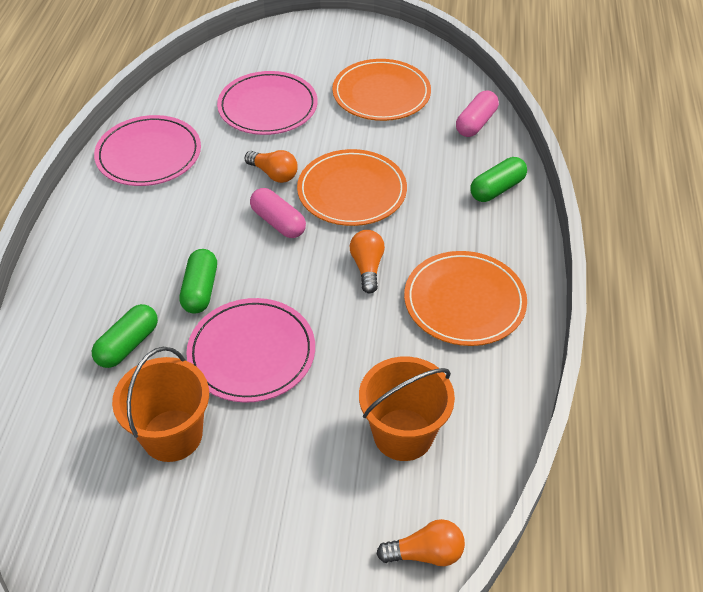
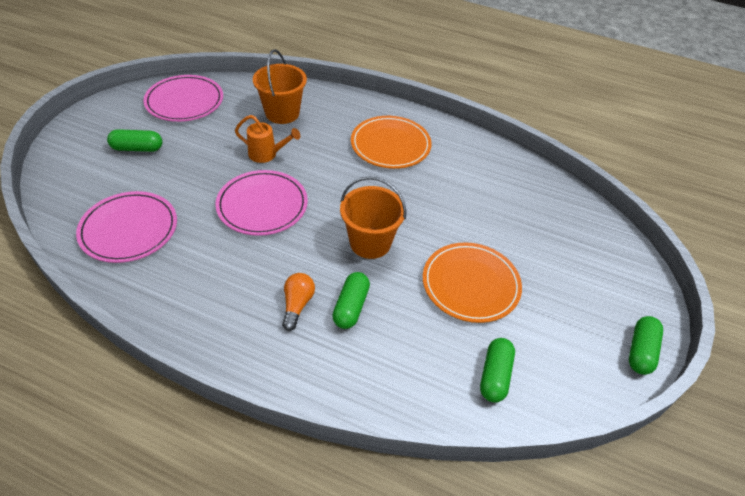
green capsule: 3 -> 4
orange light bulb: 3 -> 1
orange plate: 3 -> 2
orange watering can: 0 -> 1
pink capsule: 2 -> 0

